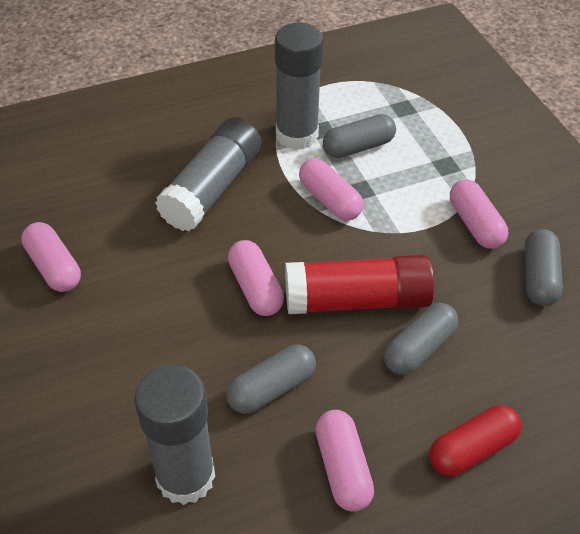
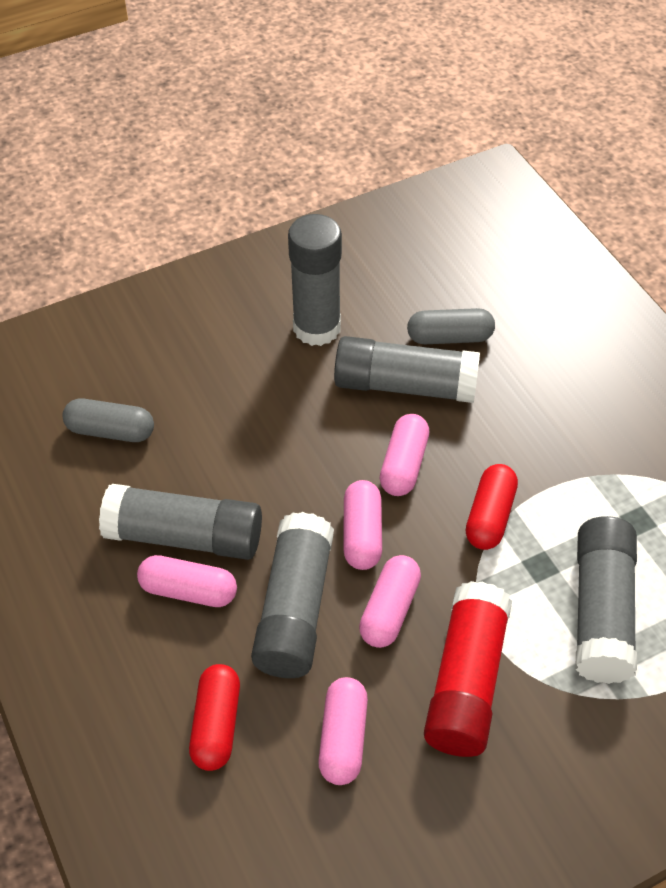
grey capsule: 4 -> 2
grey glue stick: 3 -> 5
red capsule: 1 -> 2

